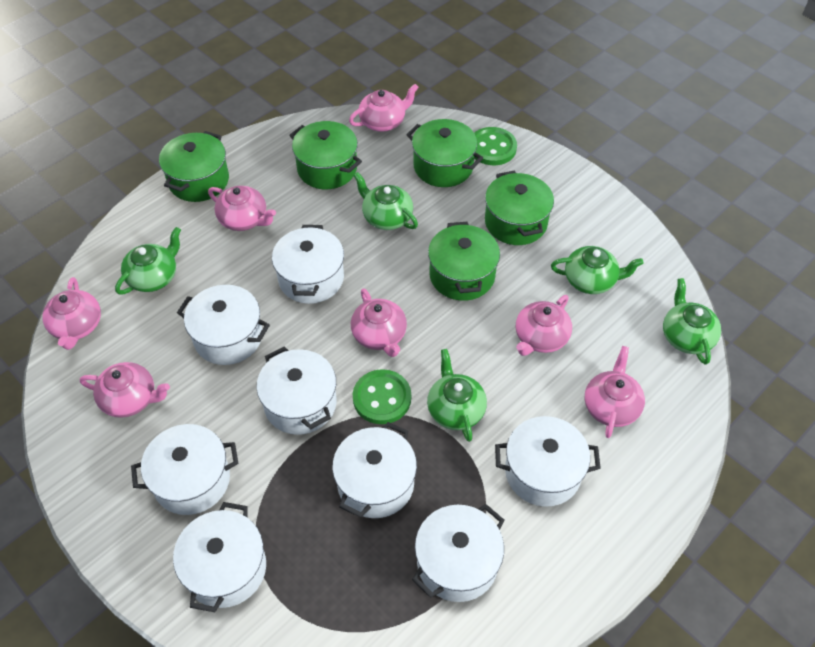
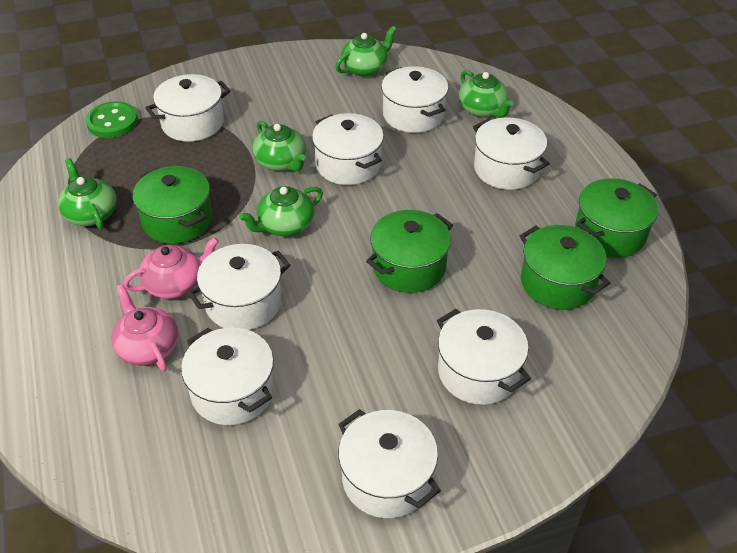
green button: 2 -> 1
green pot: 5 -> 4
pink teapot: 7 -> 2

